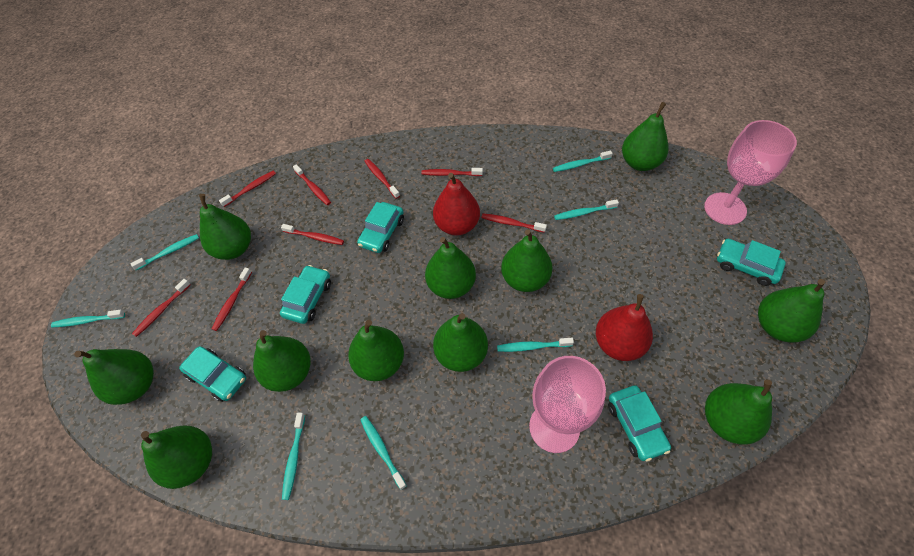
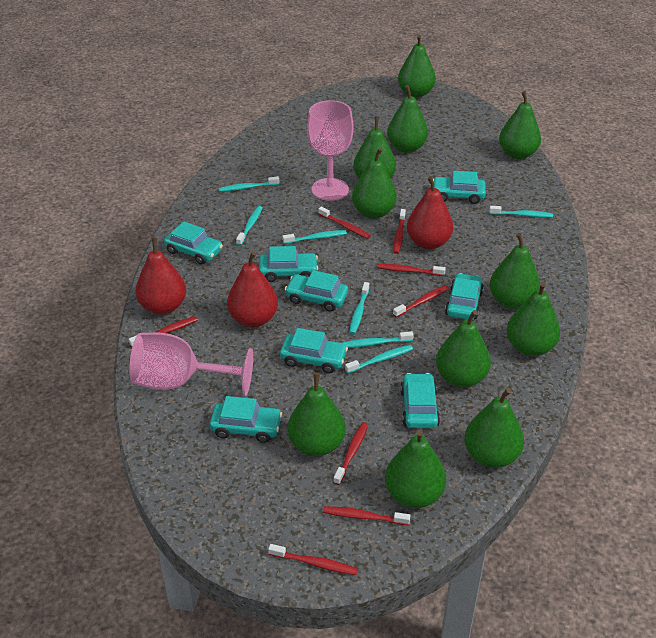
red pear: 2 -> 3
turquoise car: 5 -> 8

